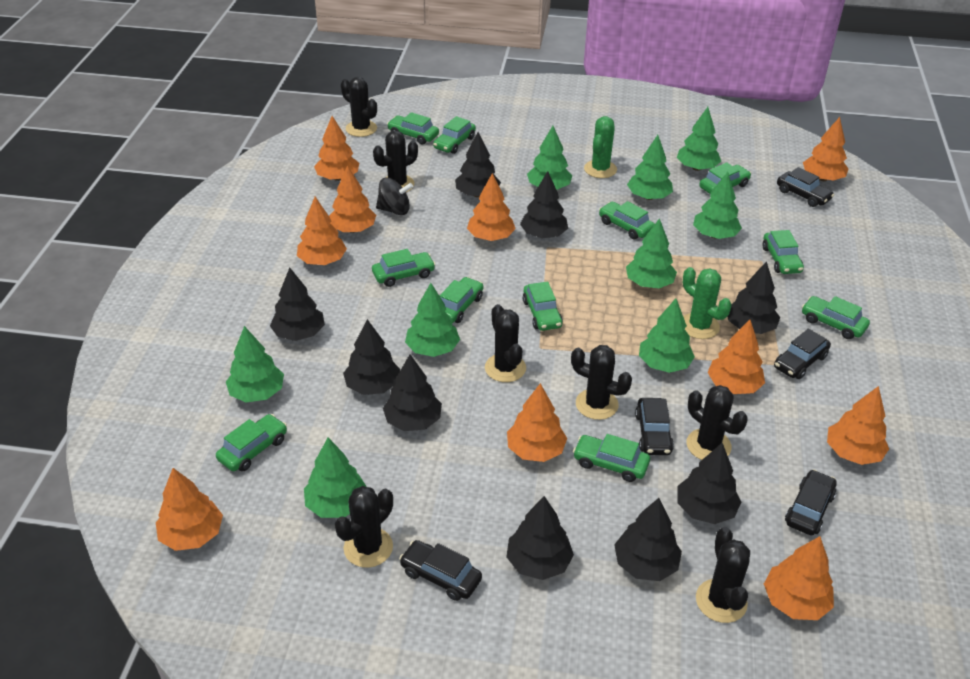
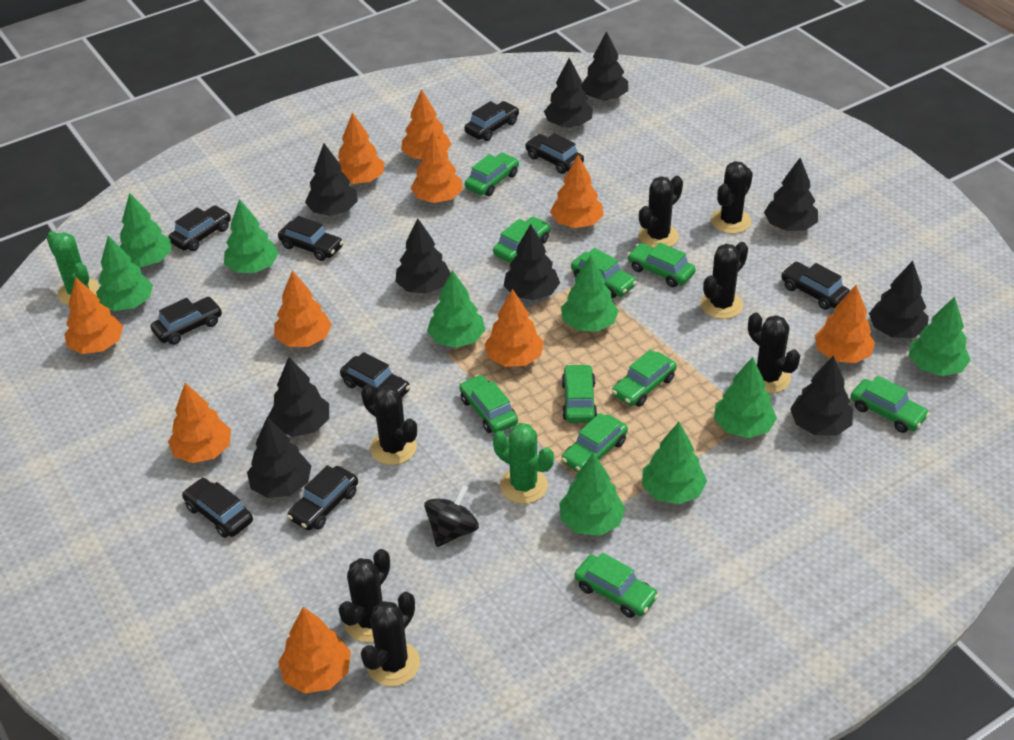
black car: 5 -> 9
black tree: 9 -> 10
green car: 11 -> 10

